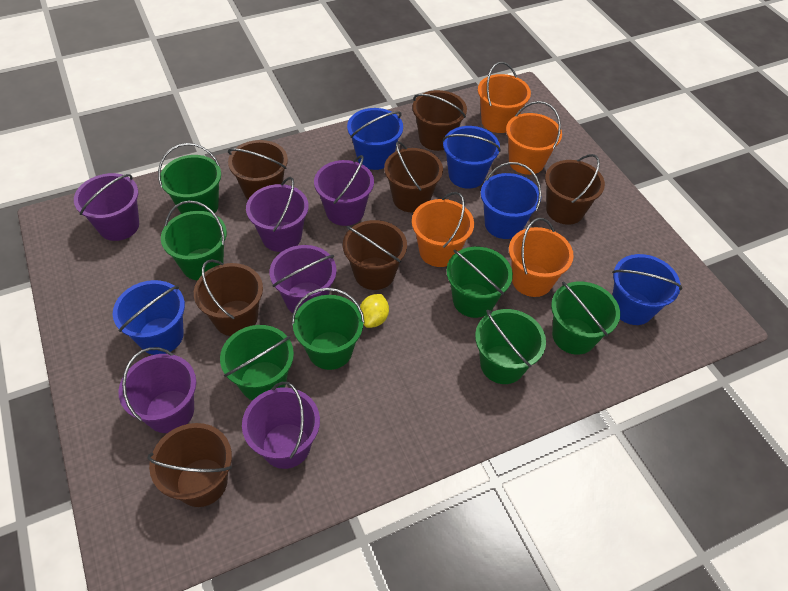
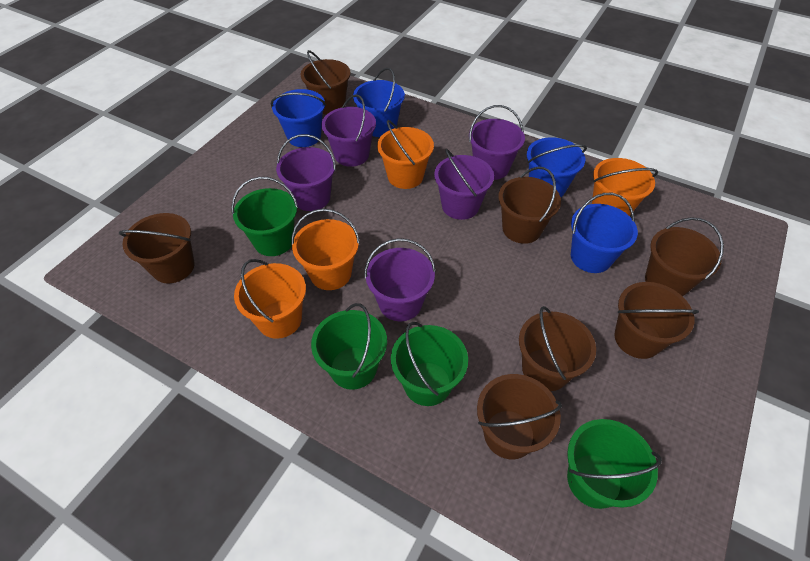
blue bucket: 5 -> 4
green bucket: 7 -> 4
purple bucket: 6 -> 5
yellow lemon: 1 -> 0

